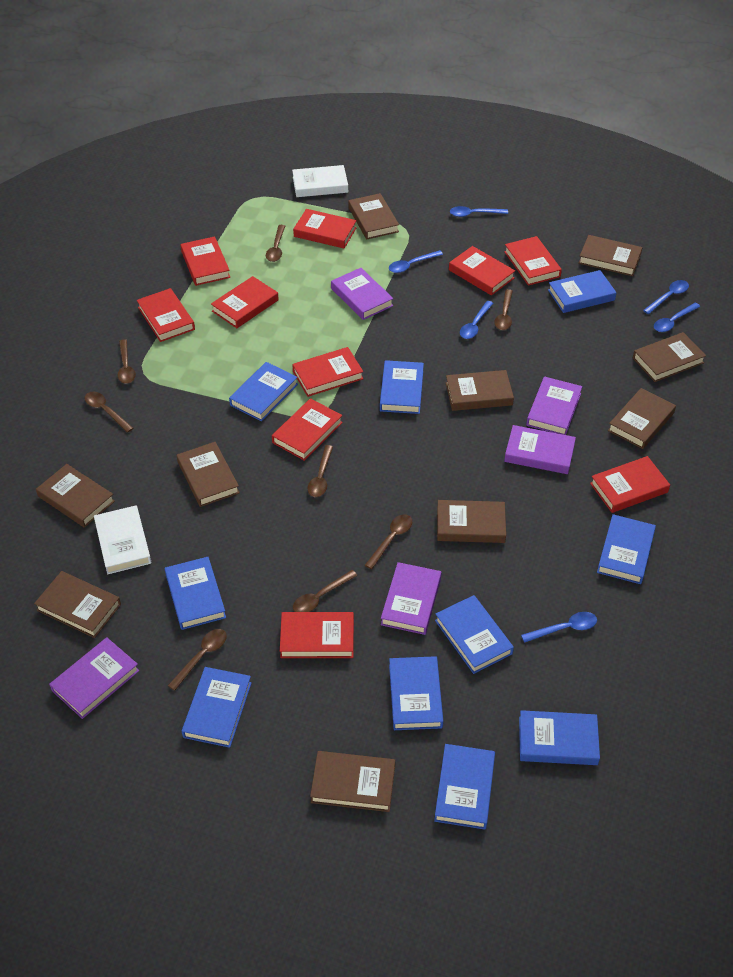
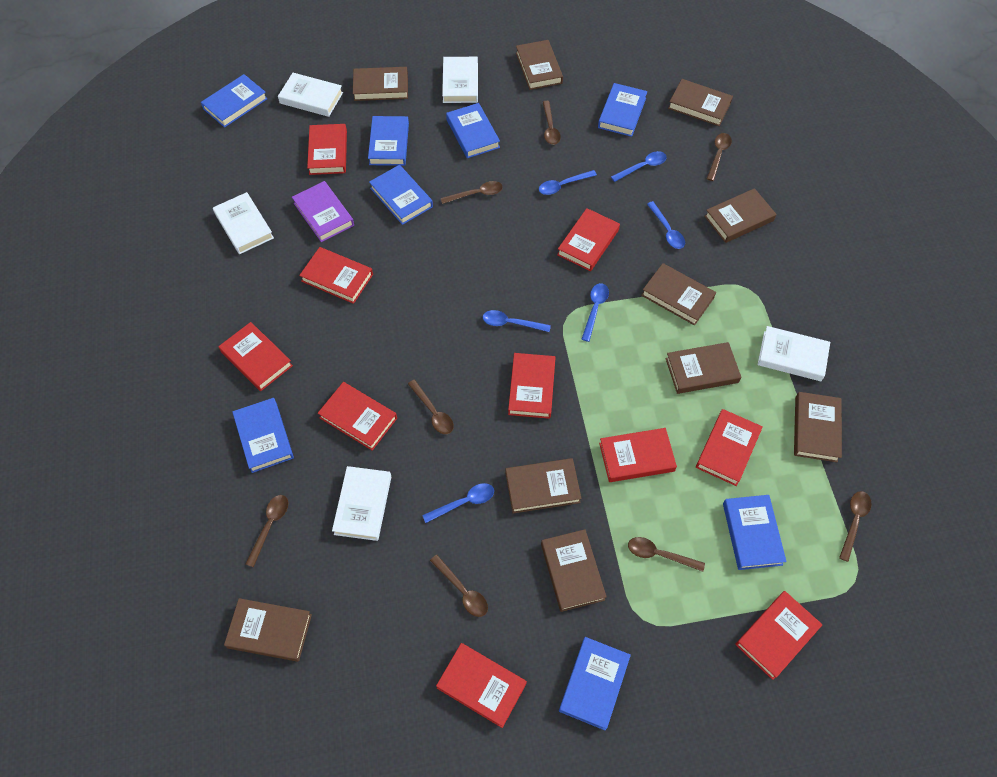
blue book: 10 -> 8
purple book: 5 -> 1
white book: 2 -> 5

